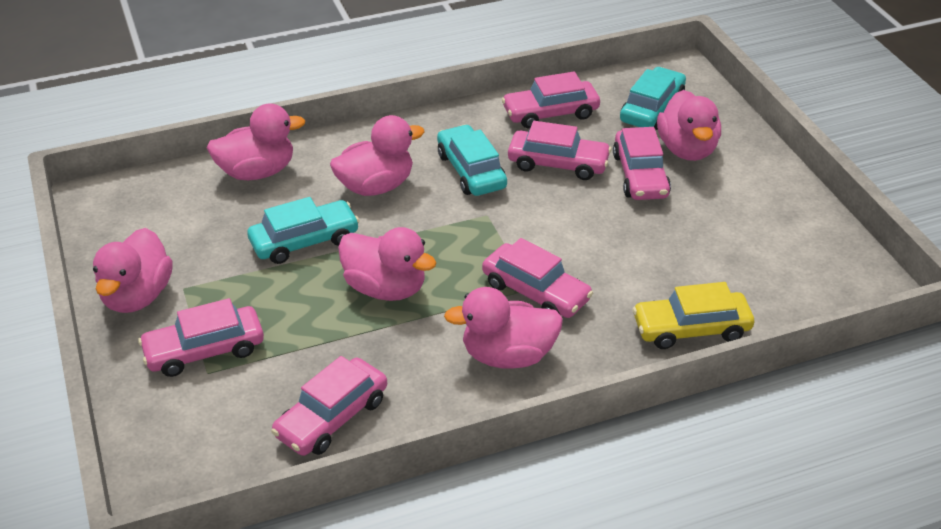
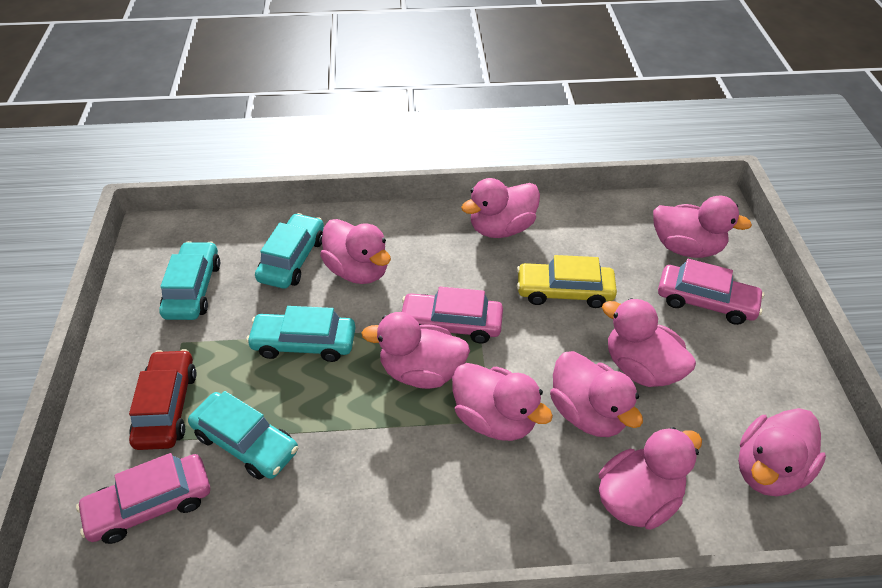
pink car: 6 -> 3
pink duck: 6 -> 9
red car: 0 -> 1
turquoise car: 3 -> 4

